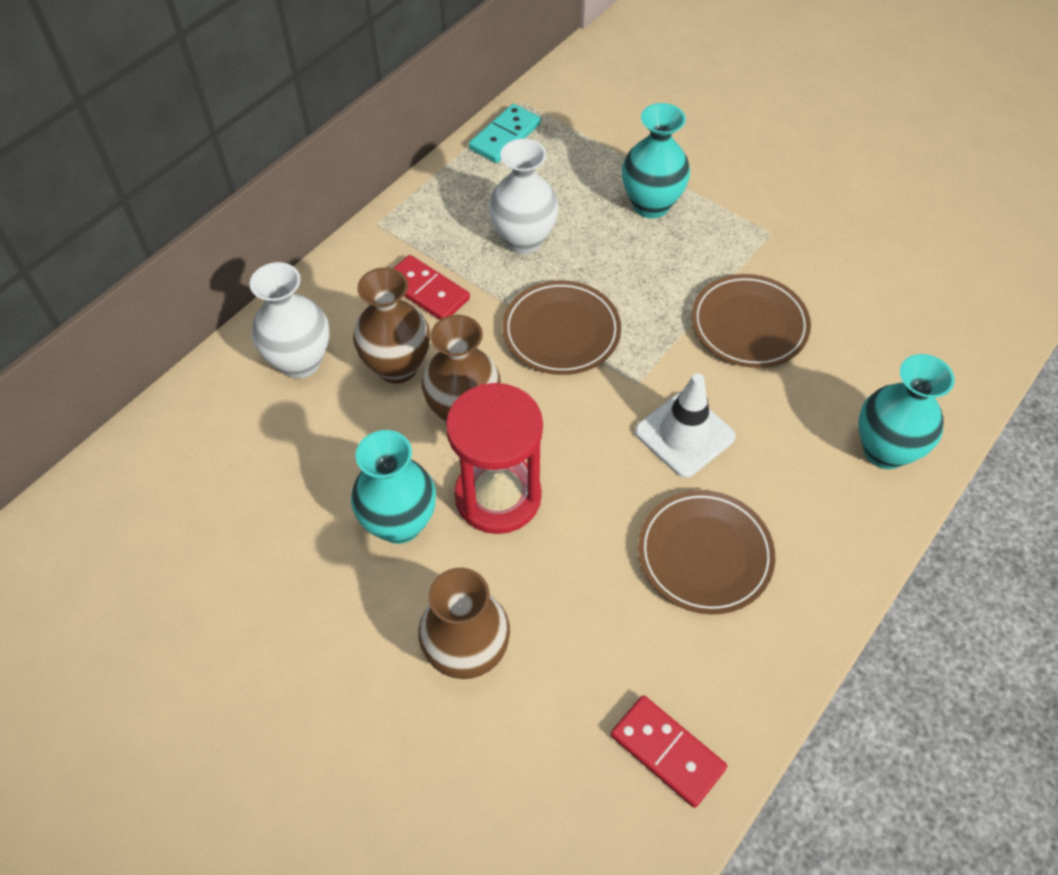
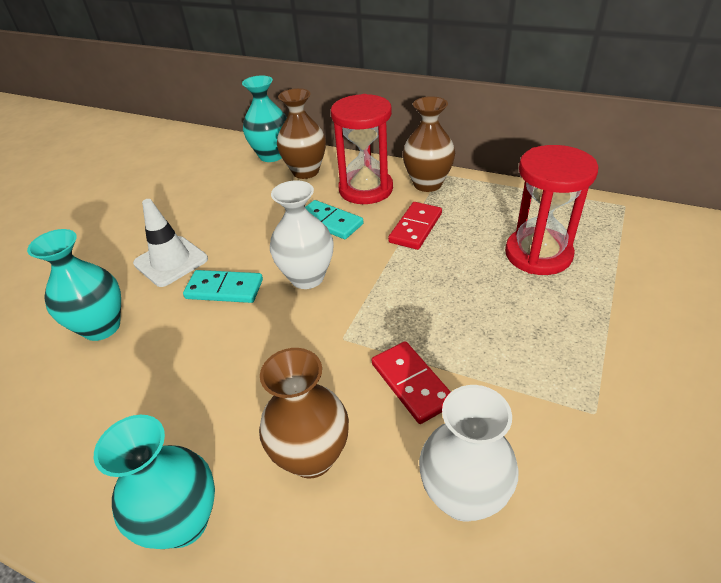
brown plate: 3 -> 0
red hourglass: 1 -> 2
turquoise domino: 1 -> 2

